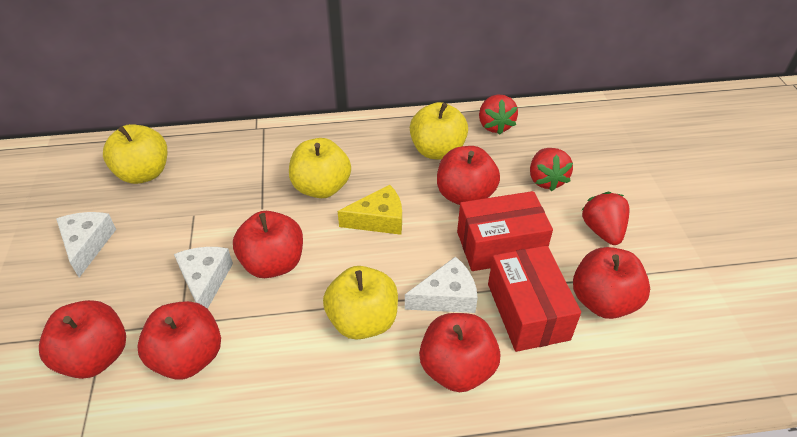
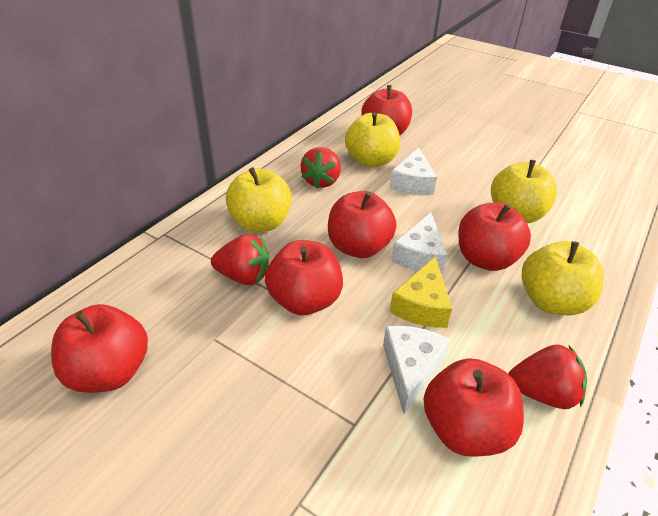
red box: 2 -> 0

